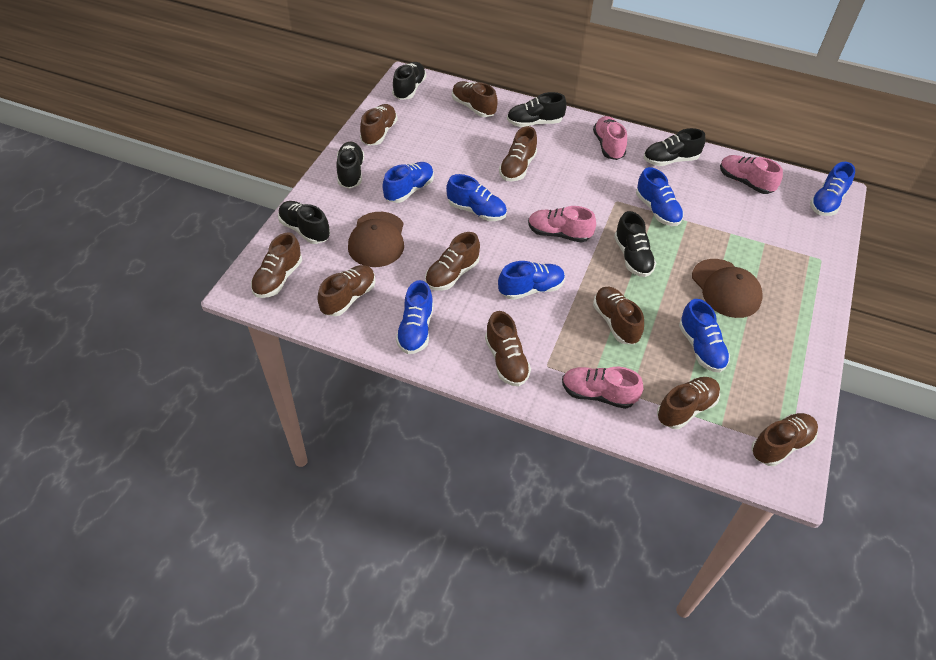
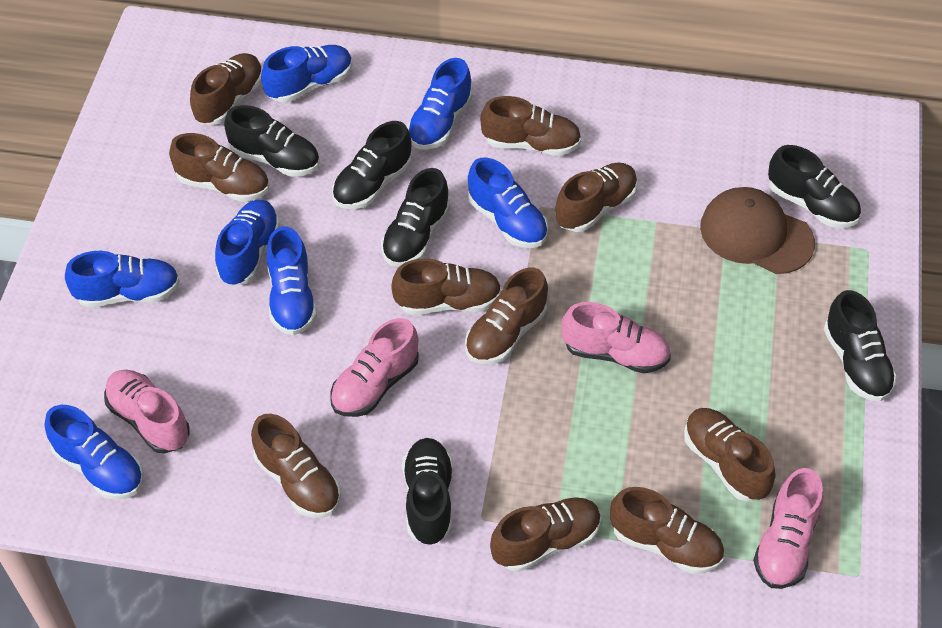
brown cap: 2 -> 1

